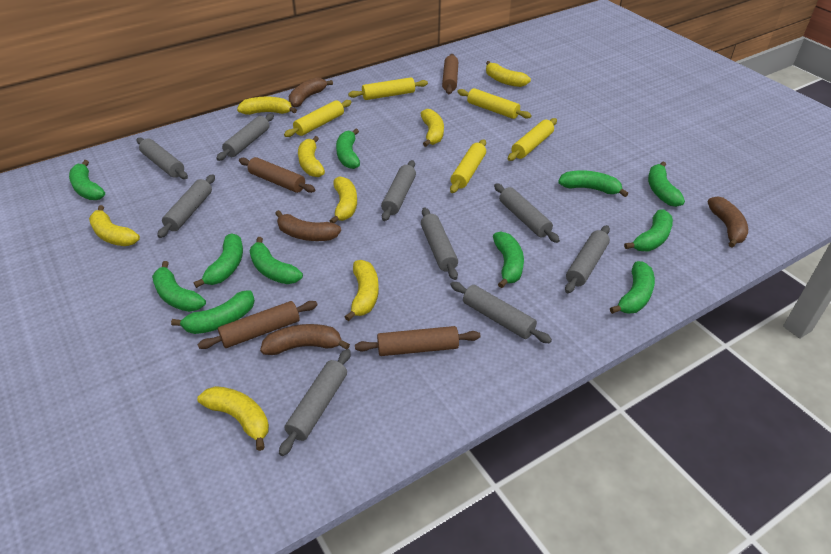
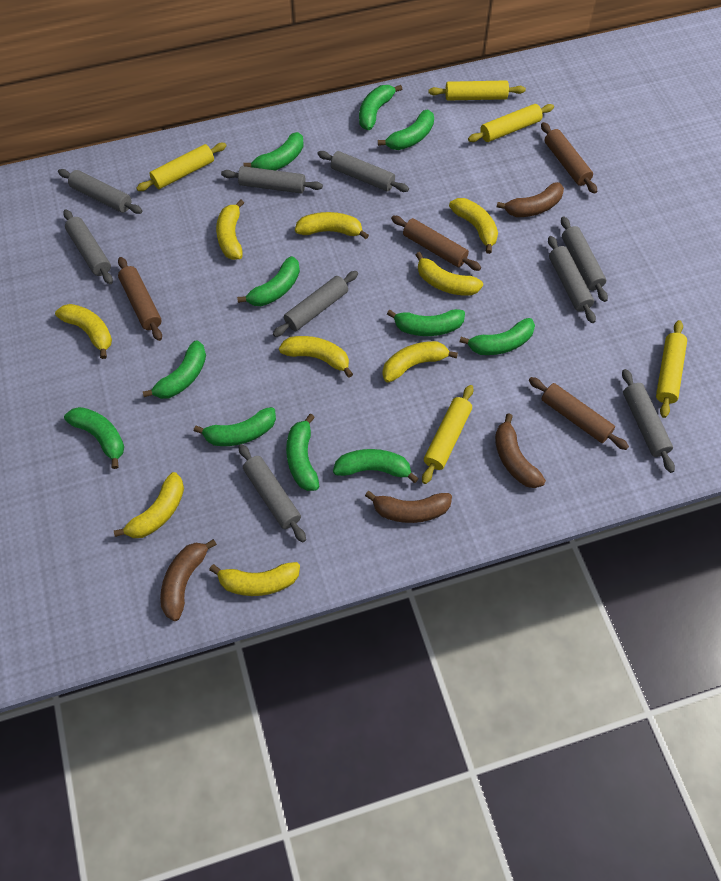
yellow banana: 8 -> 9

